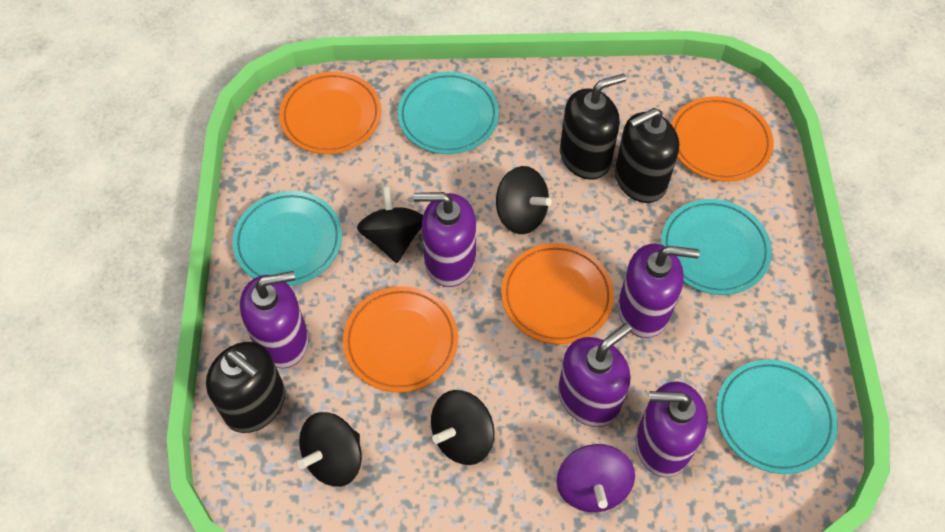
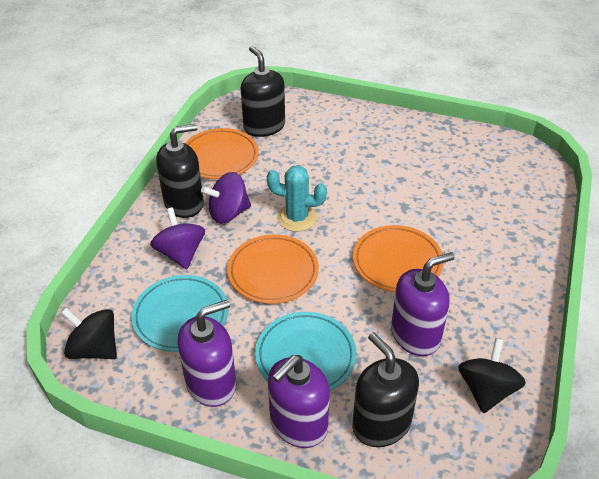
black spinning top: 4 -> 2
orange plate: 4 -> 3
purple soap dispenser: 5 -> 3
purple spinning top: 1 -> 2
turquoise cactus: 0 -> 1
turquoise plate: 4 -> 2

